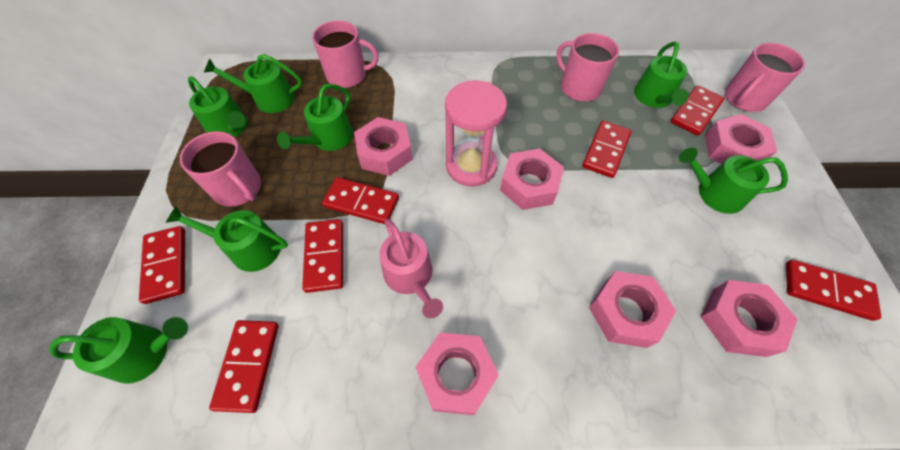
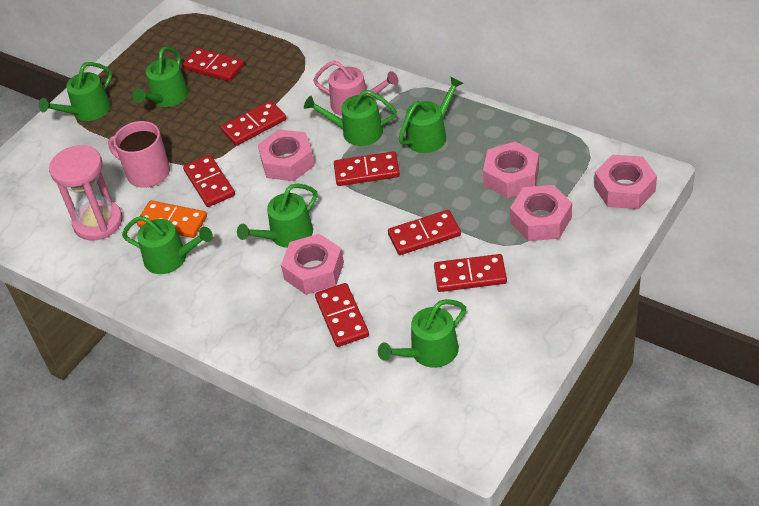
orange domino: 0 -> 1
pink mug: 4 -> 1
pink nut: 6 -> 5

